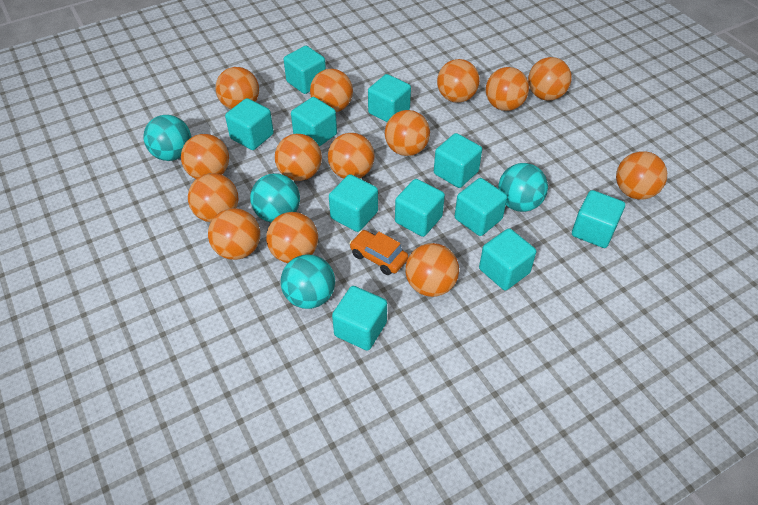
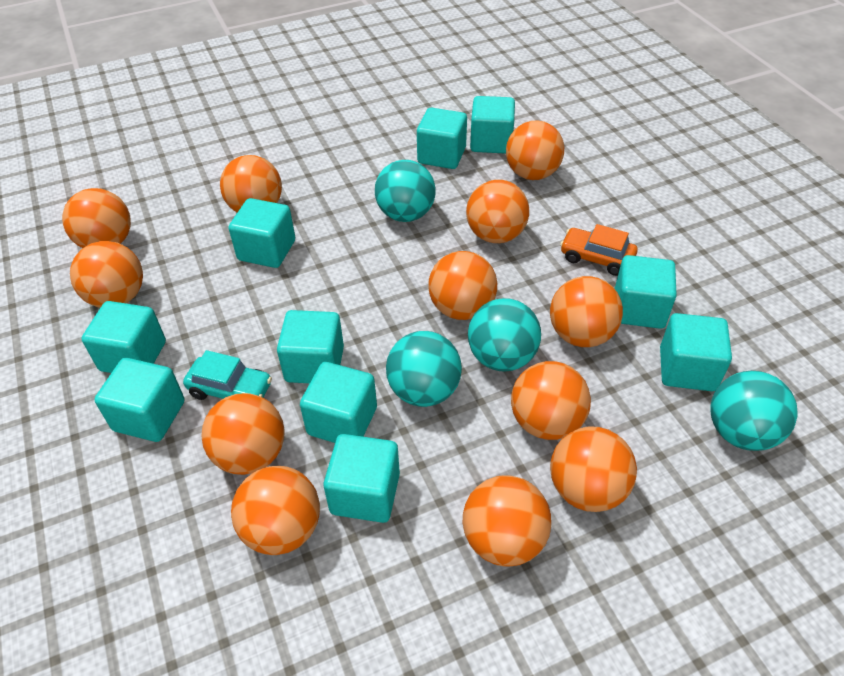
orange ball: 14 -> 12
turquoise car: 0 -> 1
turquoise cube: 11 -> 10

